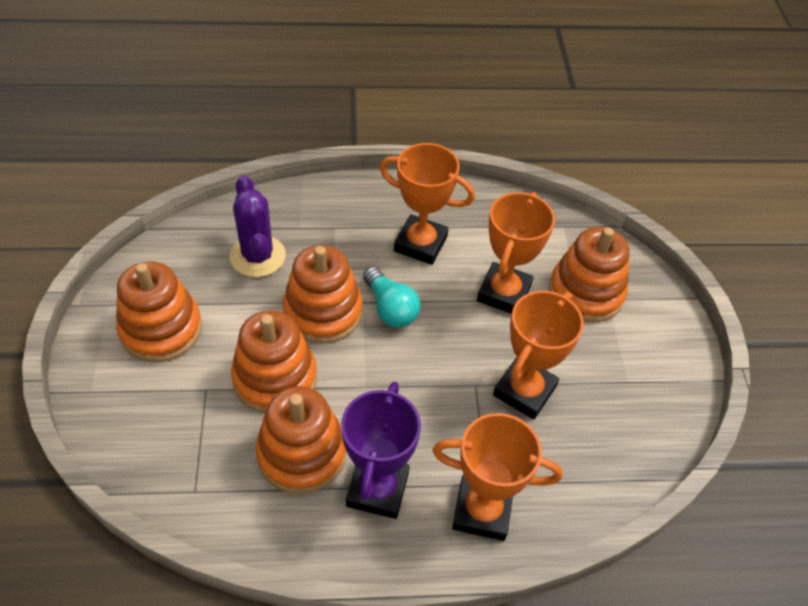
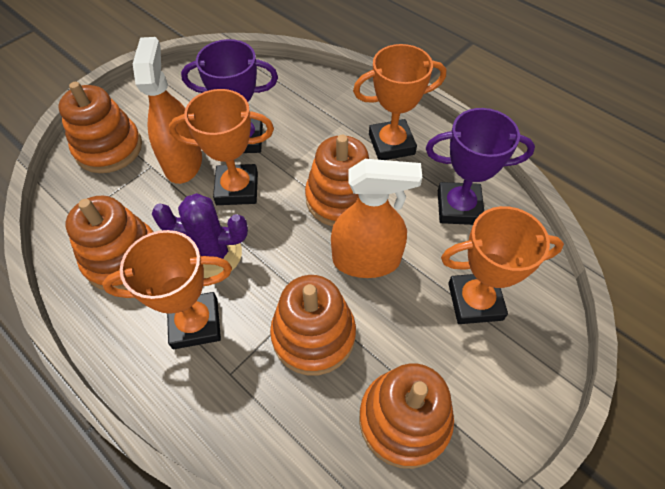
orange spray bottle: 0 -> 2
purple trophy: 1 -> 2
turquoise light bulb: 1 -> 0

